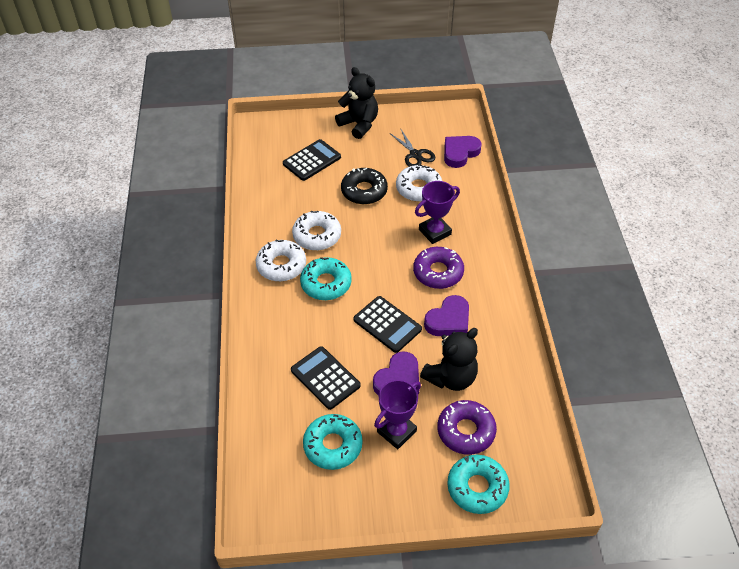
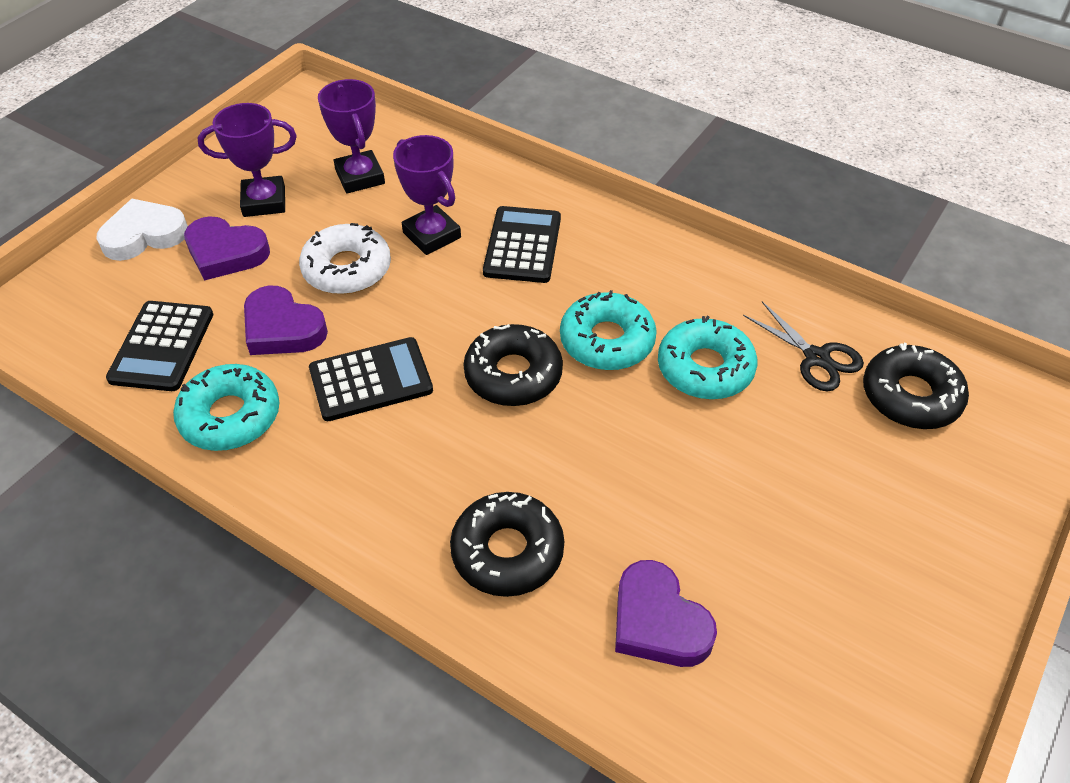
black donut: 1 -> 3
black teddy bear: 2 -> 0
purple donut: 2 -> 0
purple trophy: 2 -> 3
white donut: 3 -> 1
white heart: 0 -> 1

